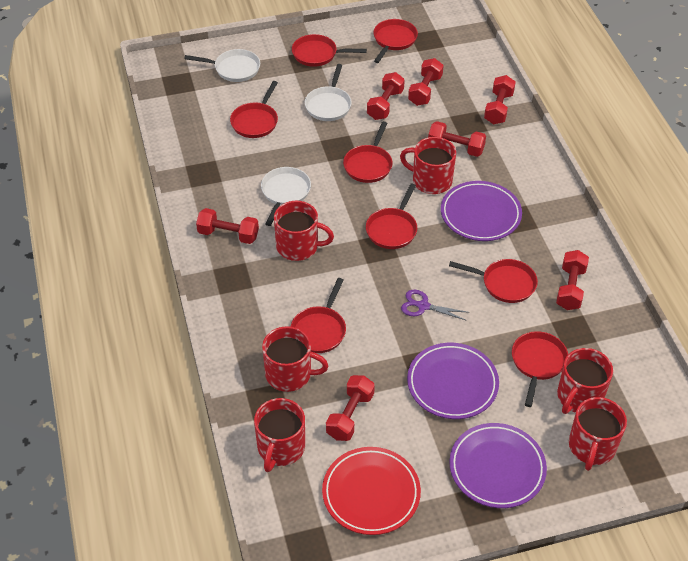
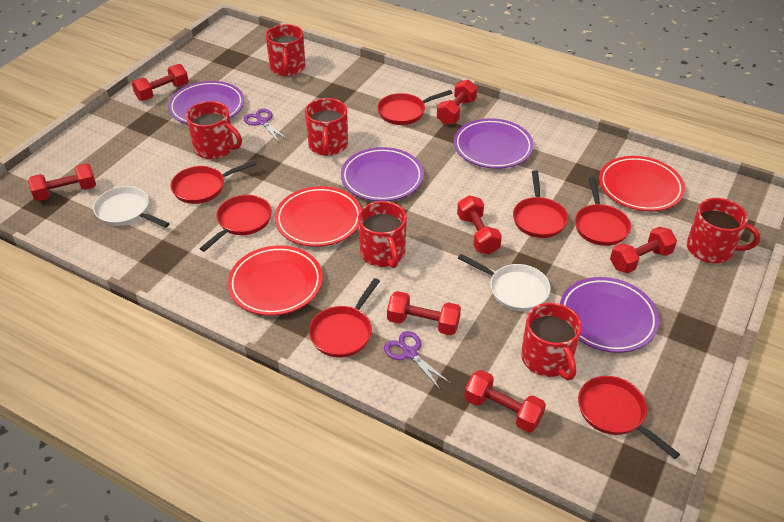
purple plate: 3 -> 4
purple scissors: 1 -> 2
red pan: 8 -> 7
red plate: 1 -> 3
white pan: 3 -> 2

